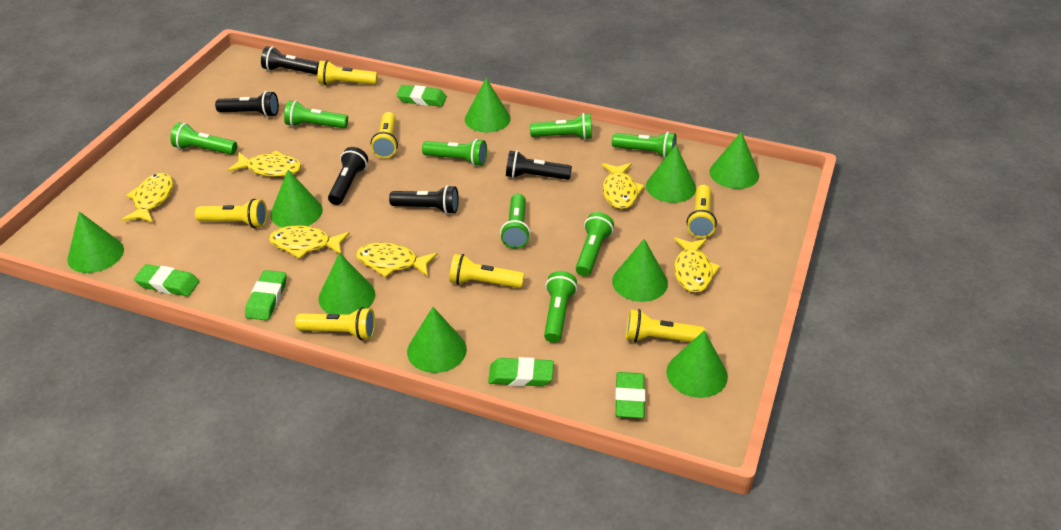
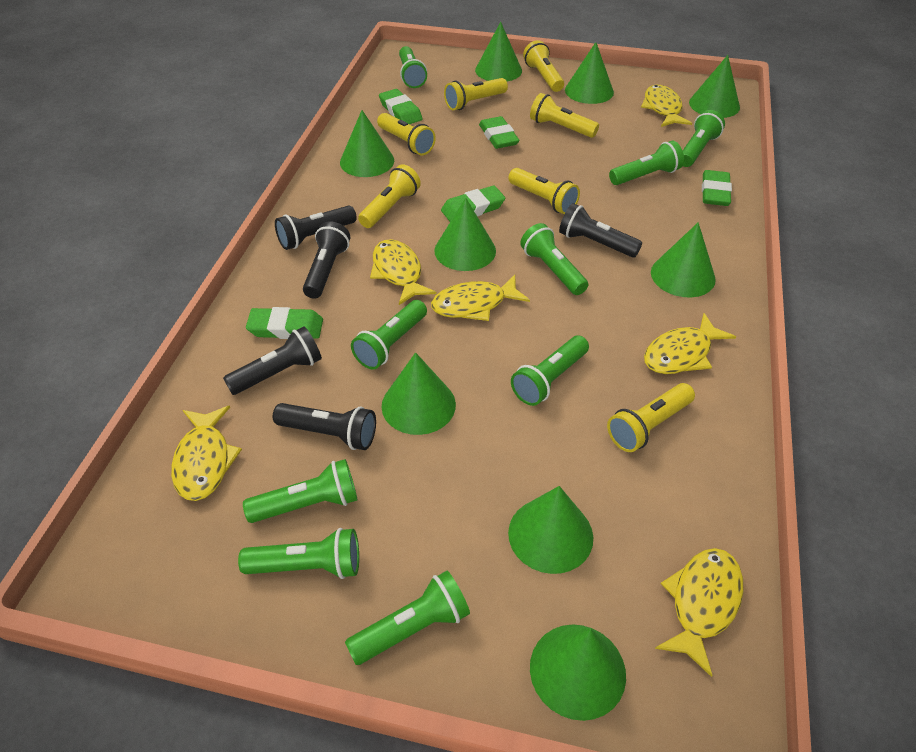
green flashlight: 8 -> 9

